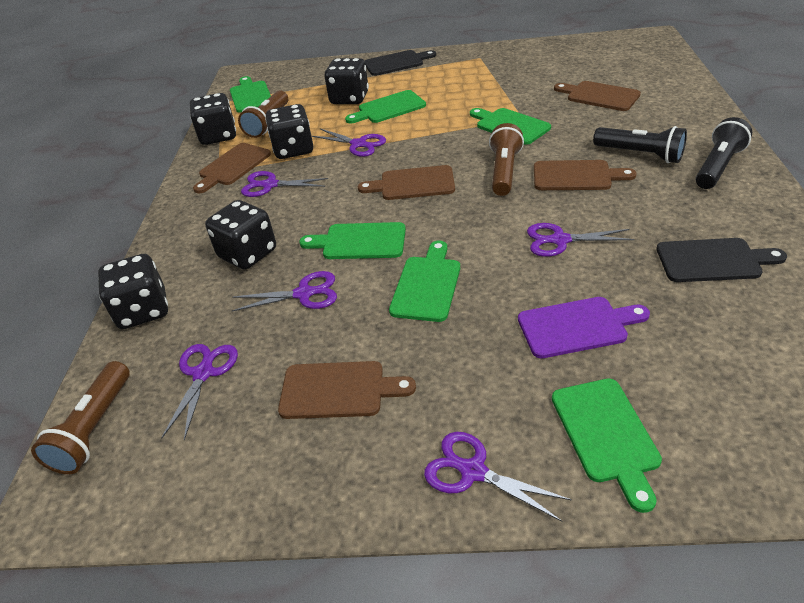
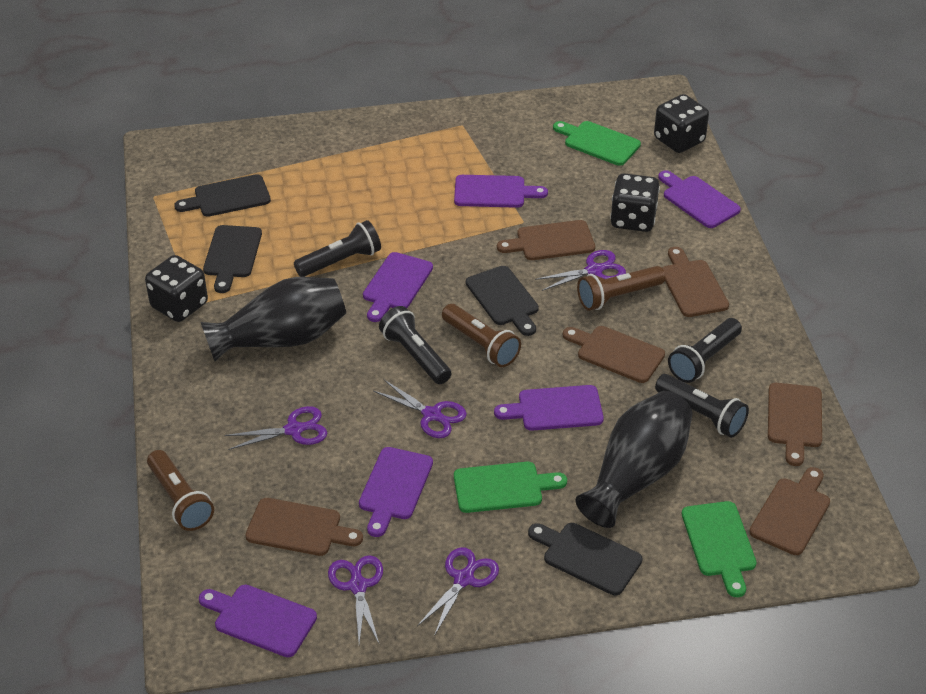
black cutting board: 2 -> 4
black dice: 5 -> 3
black flashlight: 2 -> 4
black vase: 0 -> 2
brown cutting board: 5 -> 6
green cutting board: 6 -> 3
purple cutting board: 1 -> 6
purple scissors: 6 -> 5

